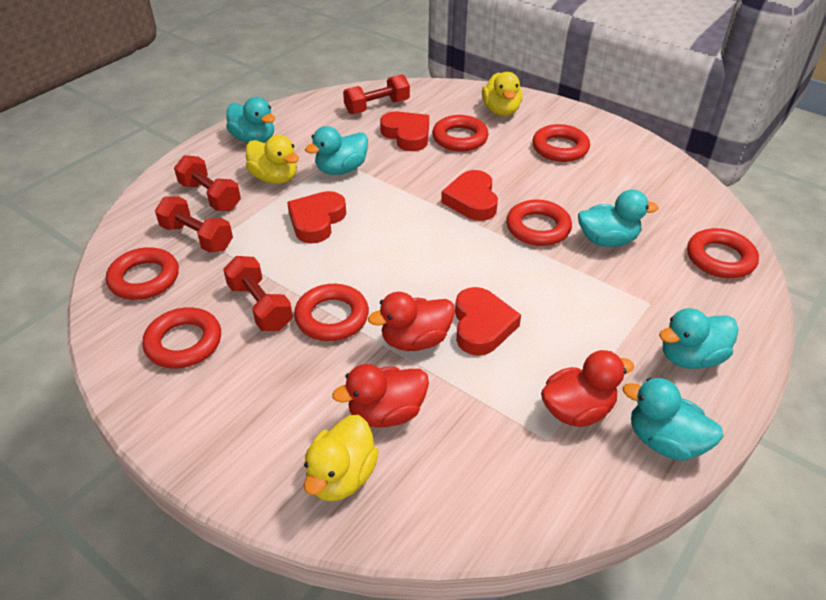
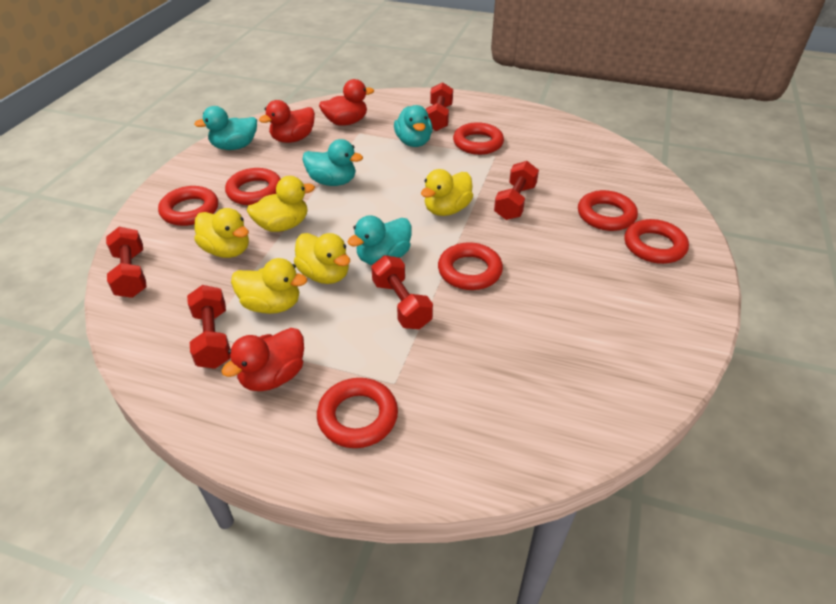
red dumbbell: 4 -> 5
red heart: 4 -> 0
turquoise duck: 5 -> 4
yellow duck: 3 -> 5

